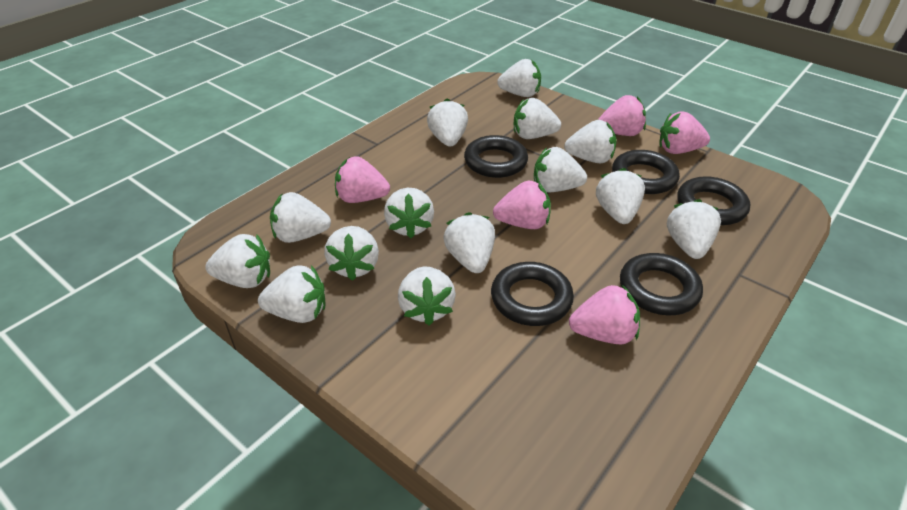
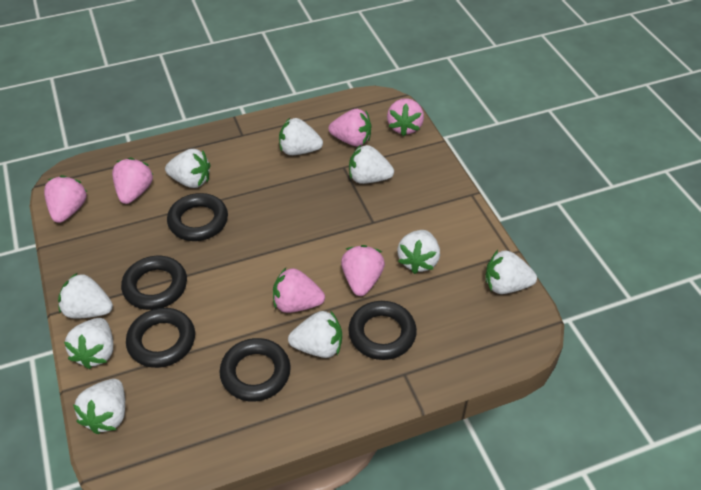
pink strawberry: 5 -> 6
white strawberry: 14 -> 9

